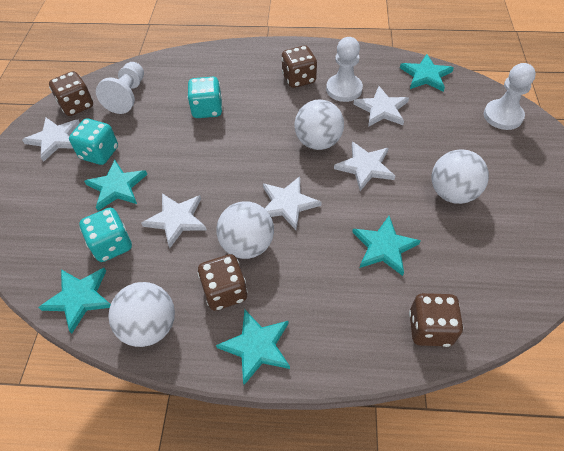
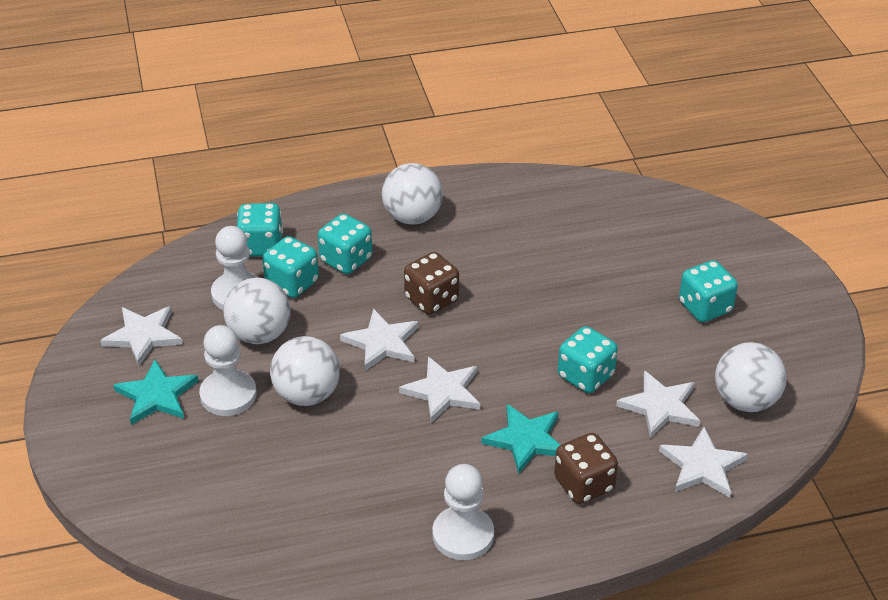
brown dice: 4 -> 2
turquoise dice: 3 -> 5
turquoise star: 5 -> 2

